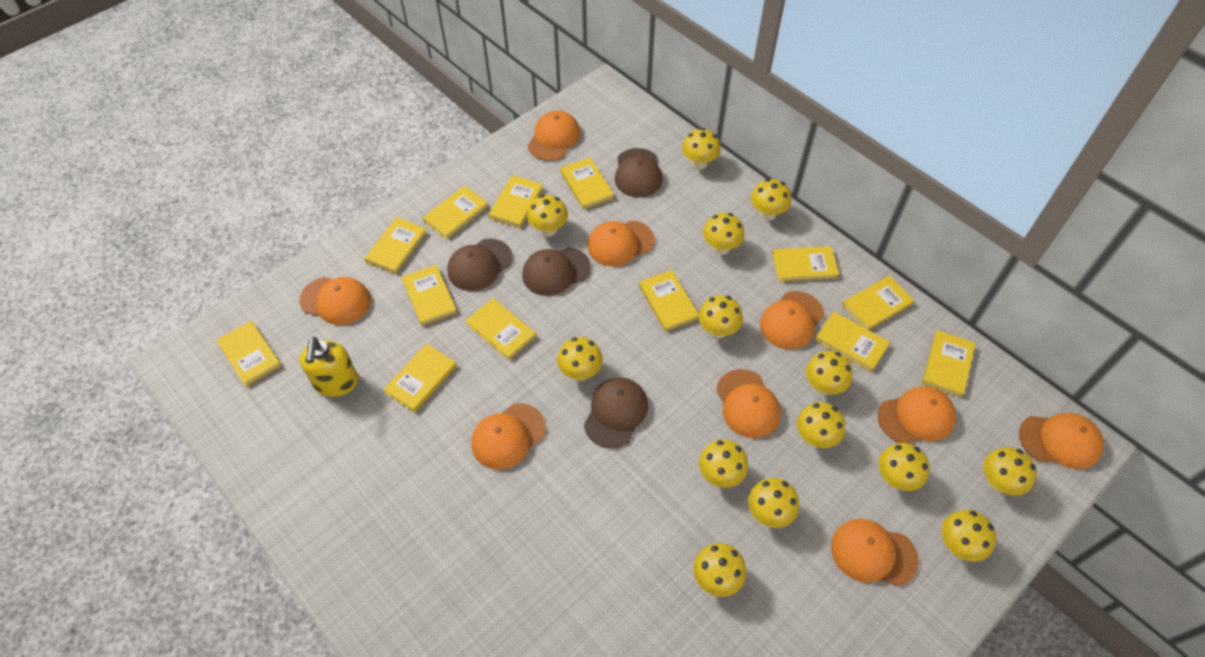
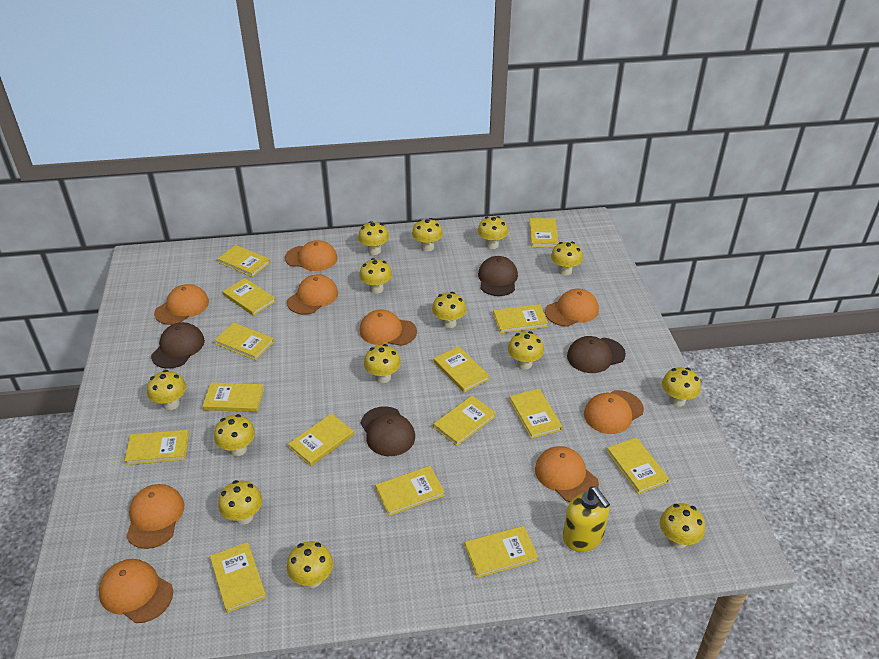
yellow book: 13 -> 15

